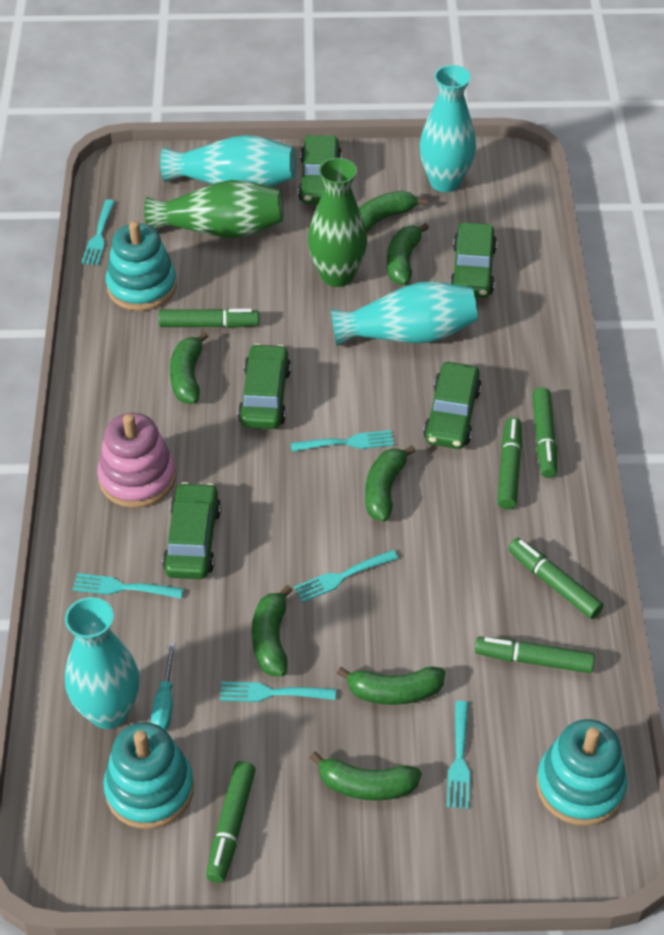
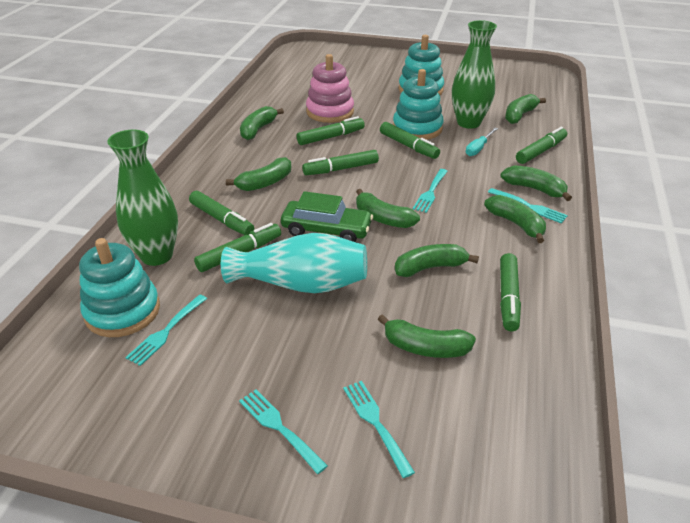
green banana: 7 -> 8
green car: 5 -> 1
green marker: 6 -> 7
turquoise fork: 6 -> 5
turquoise vase: 4 -> 1

